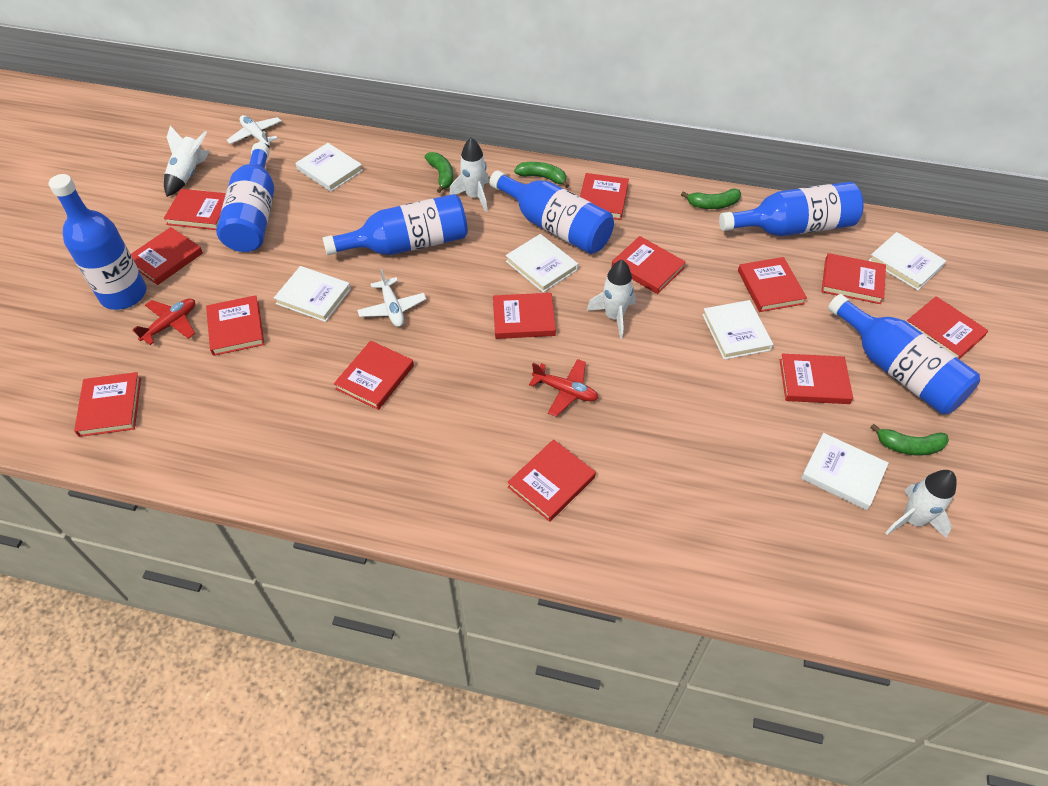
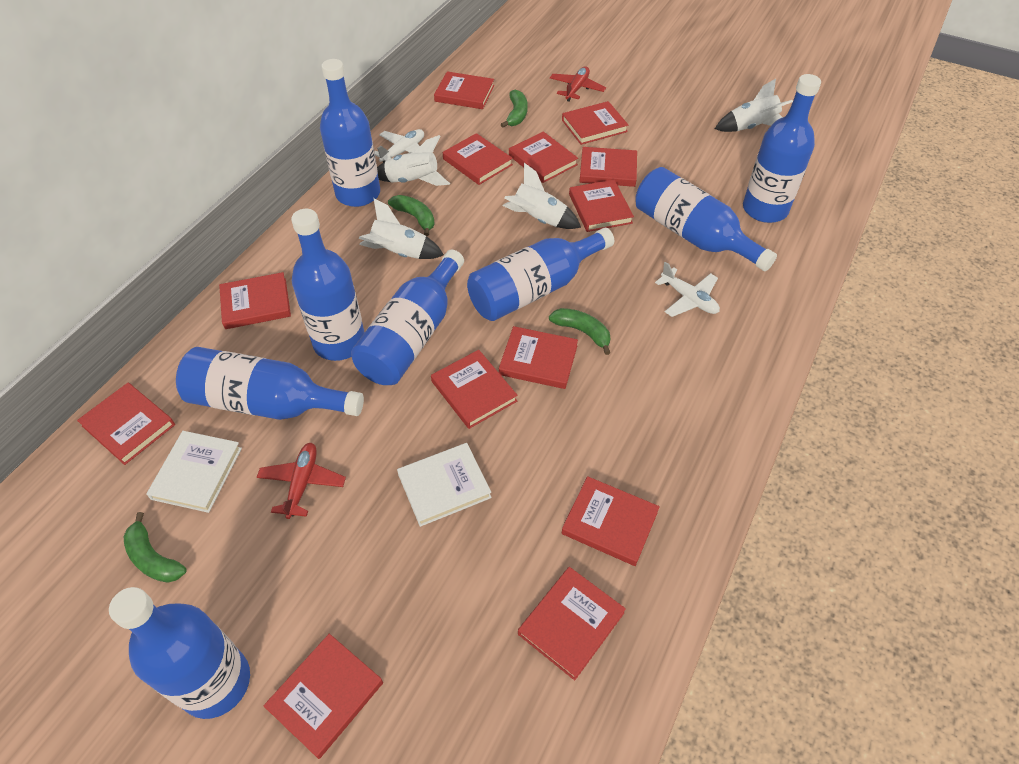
blue bottle: 6 -> 8
white book: 6 -> 2

